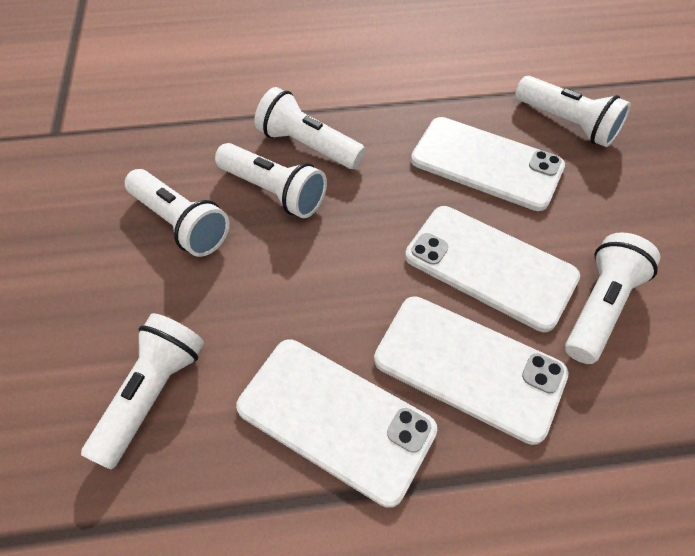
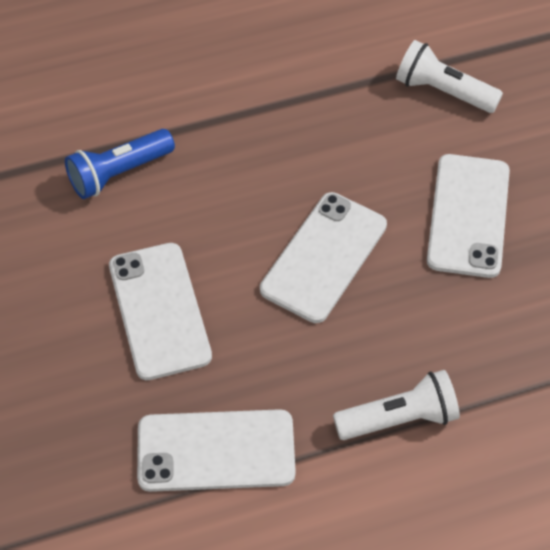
blue flashlight: 0 -> 1
white flashlight: 6 -> 2

